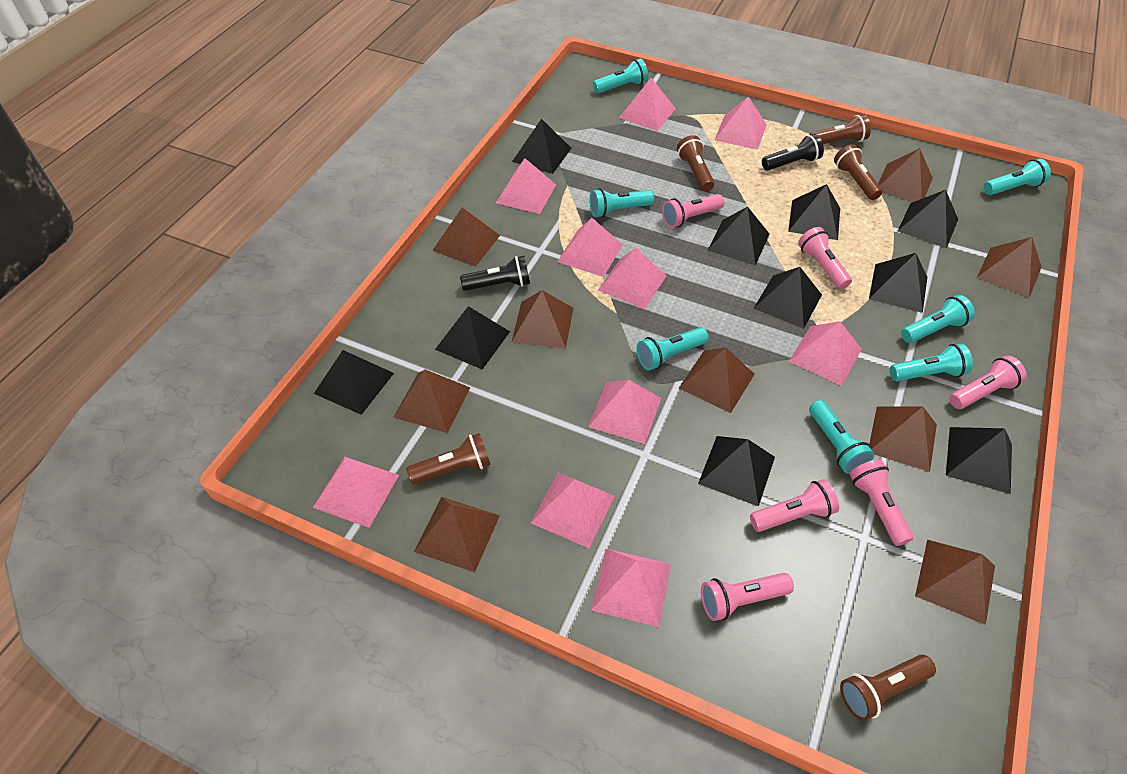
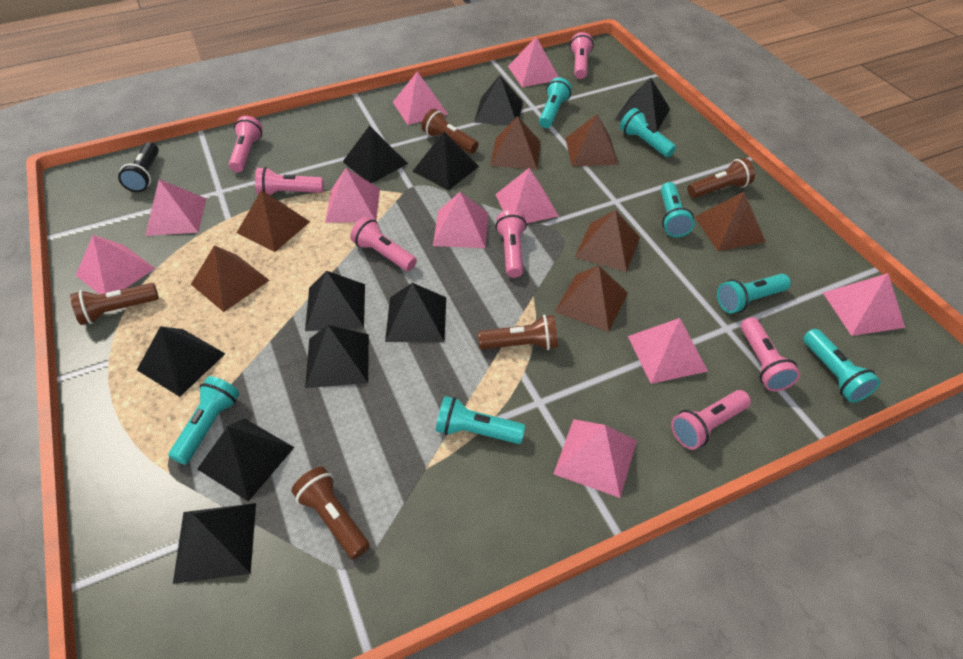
black flashlight: 2 -> 1
brown pyramid: 9 -> 7
pink flashlight: 6 -> 7

